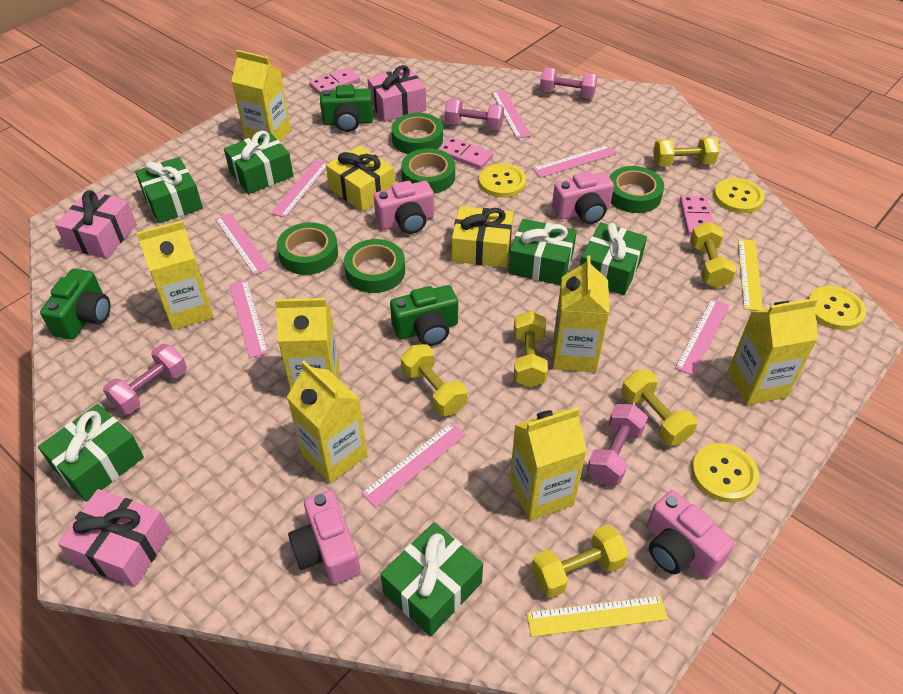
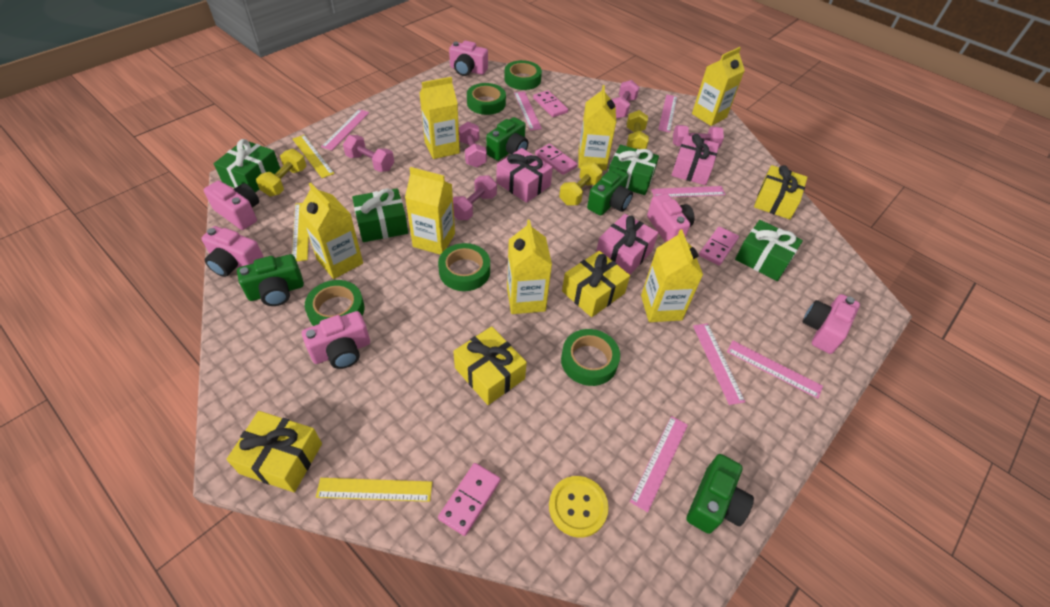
green camera: 3 -> 4
green gift: 6 -> 4
pink camera: 4 -> 6
pink domino: 3 -> 4
pink dumbbell: 4 -> 5
yellow button: 4 -> 1
yellow dumbbell: 6 -> 3
yellow gift: 2 -> 4
yellow ruler: 2 -> 3

